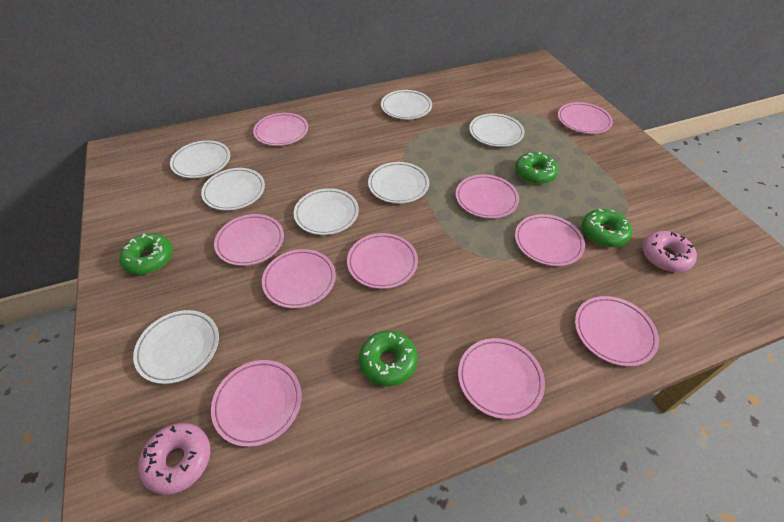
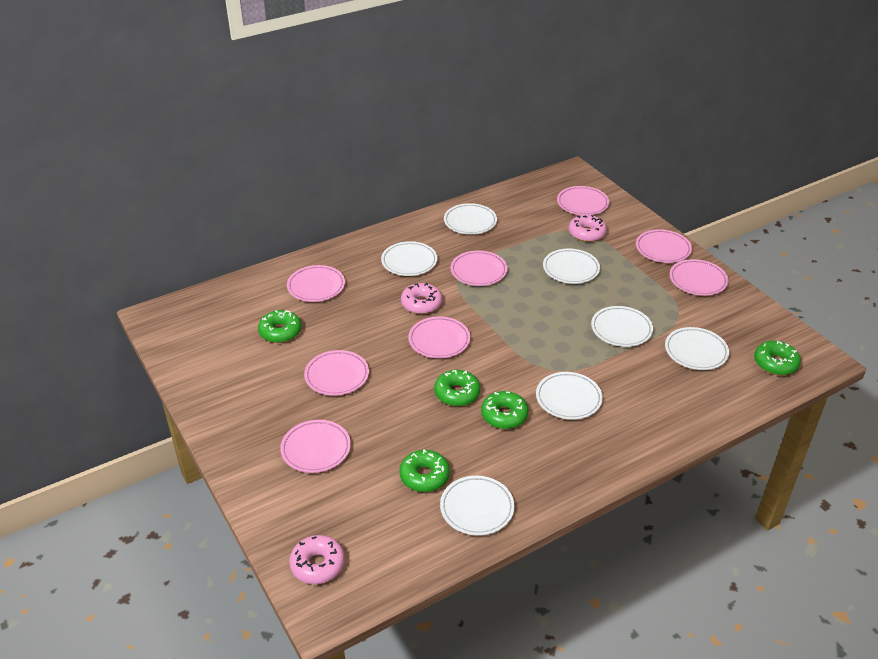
green donut: 4 -> 5
pink donut: 2 -> 3
pink plate: 10 -> 8

